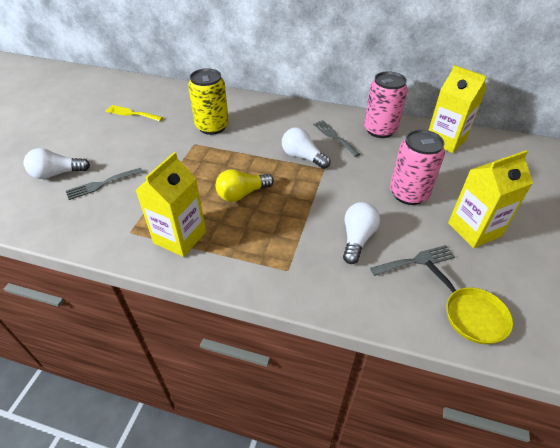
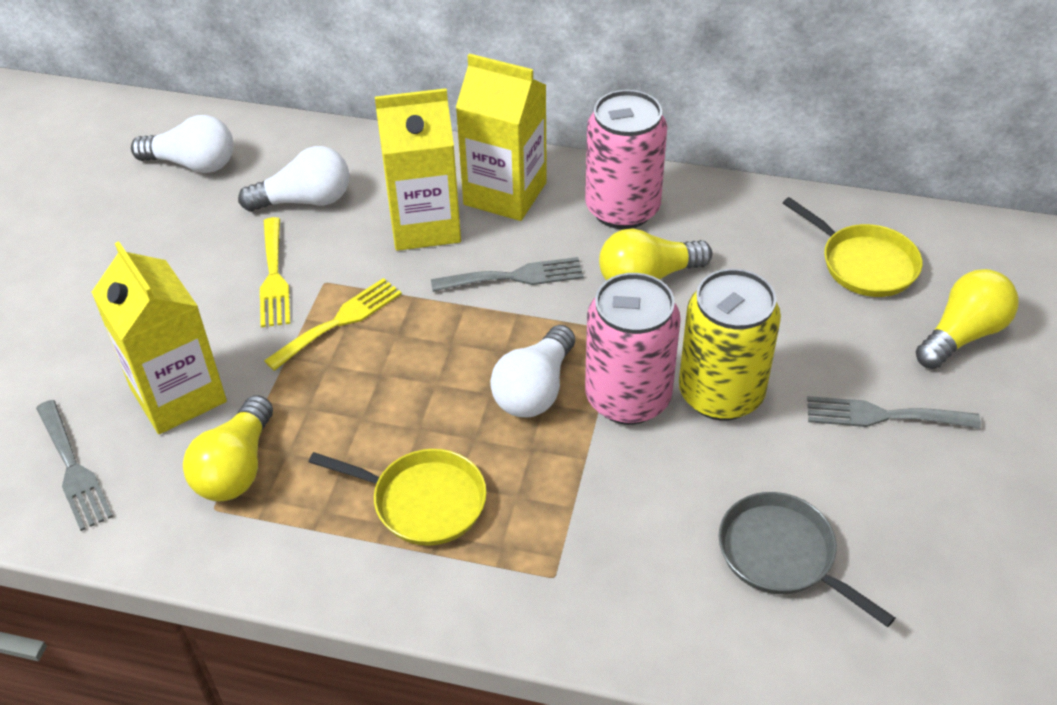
grey pan: 0 -> 1
yellow fork: 1 -> 2
yellow light bulb: 1 -> 3
yellow pan: 1 -> 2

